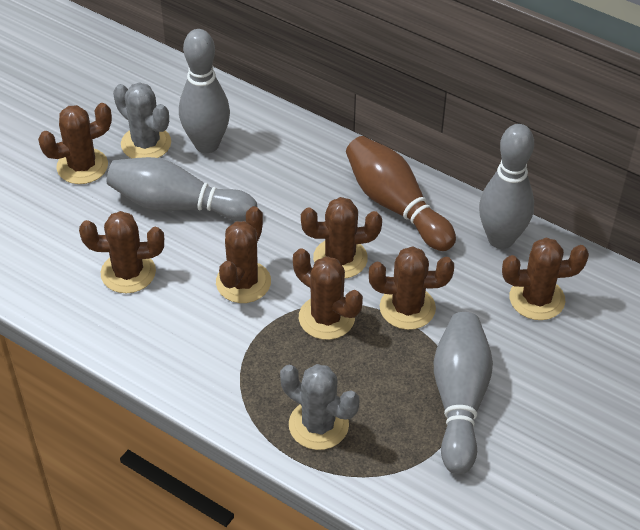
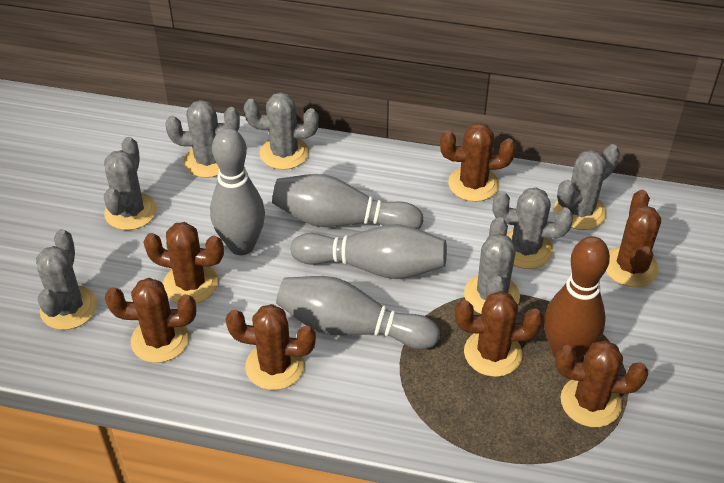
grey cactus: 2 -> 7

